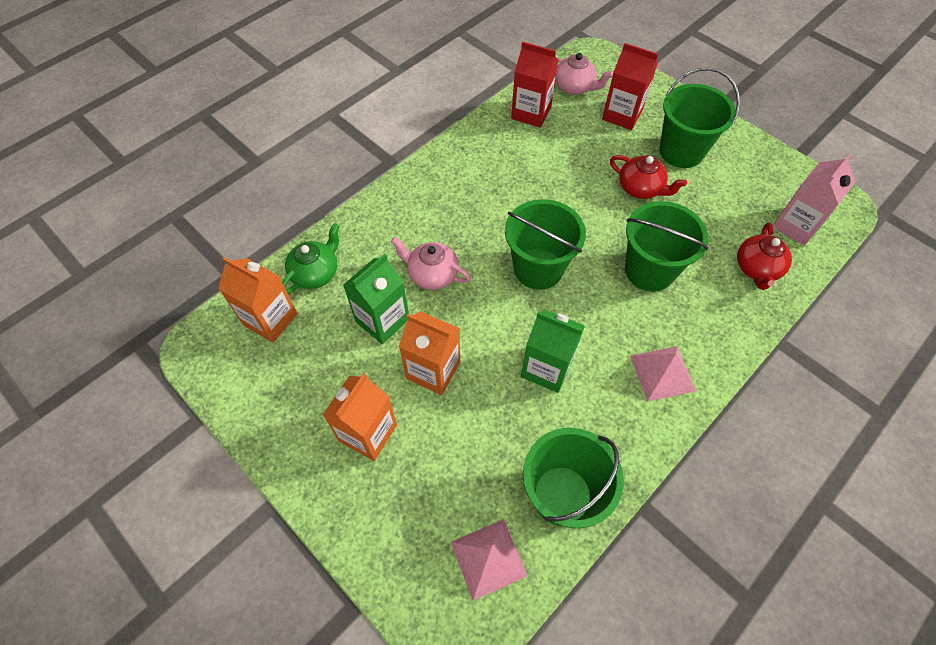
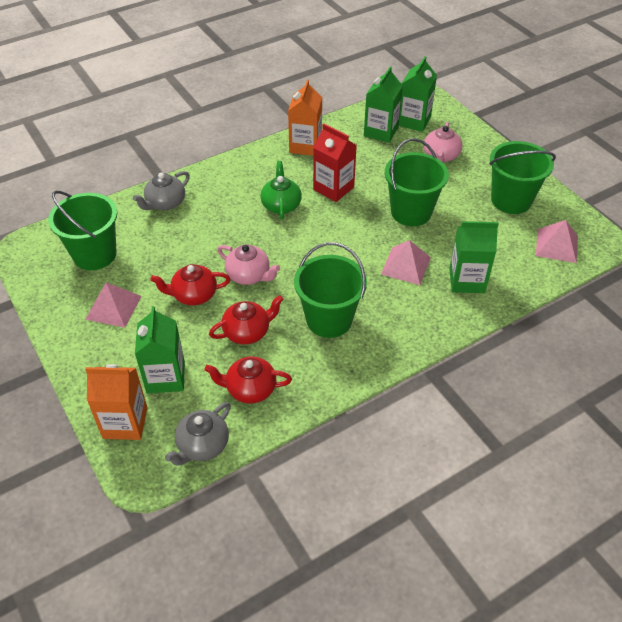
green carton: 2 -> 4
grey teapot: 0 -> 2
orange carton: 3 -> 2
pink carton: 1 -> 0
pink pyramid: 2 -> 3
red carton: 2 -> 1
red teapot: 2 -> 3

